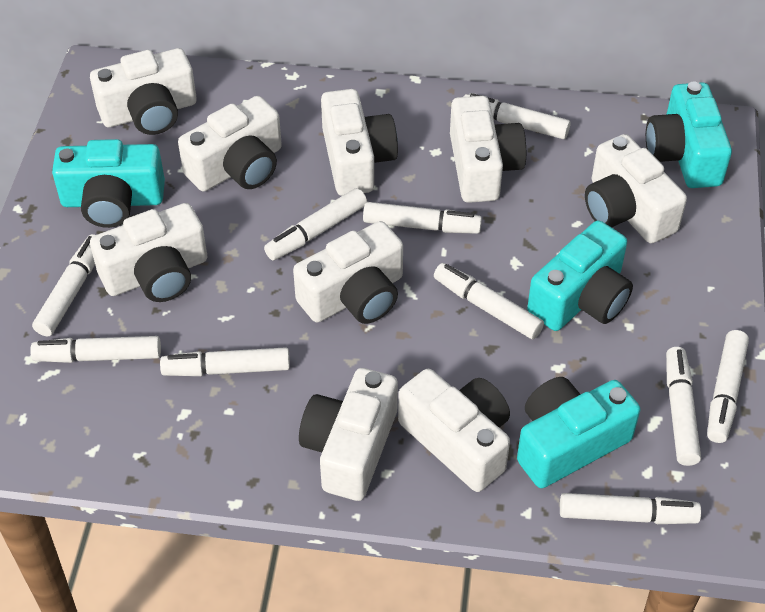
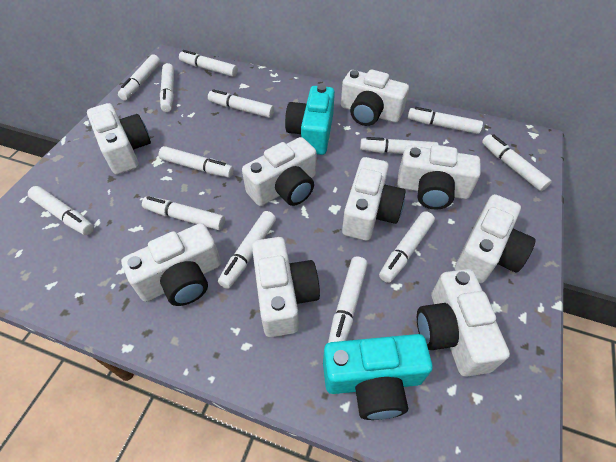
turquoise camera: 4 -> 2
white marker: 10 -> 13

